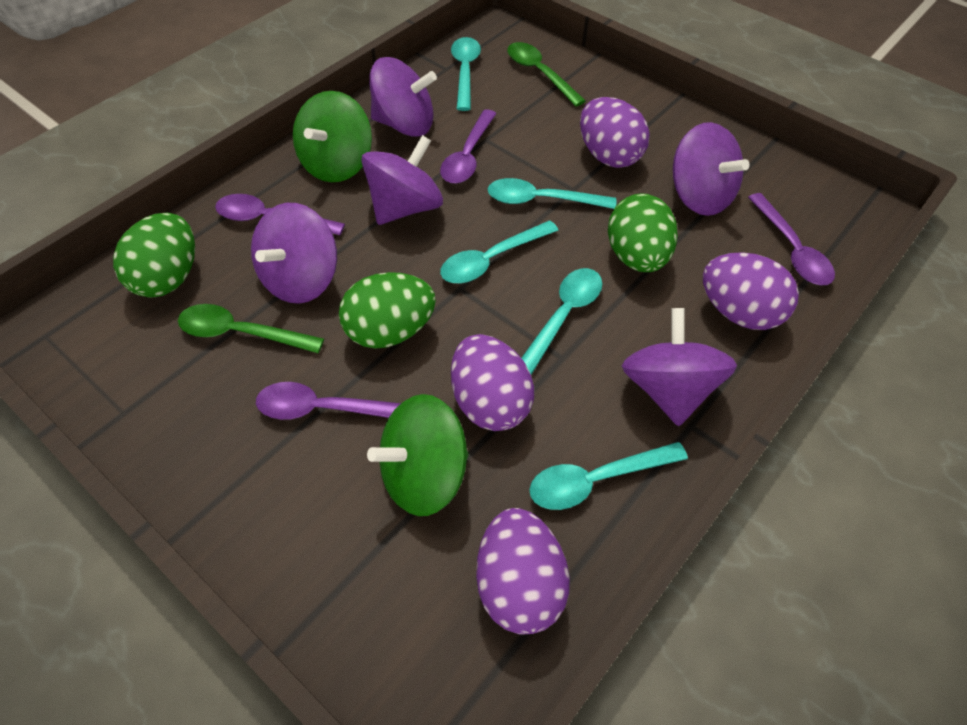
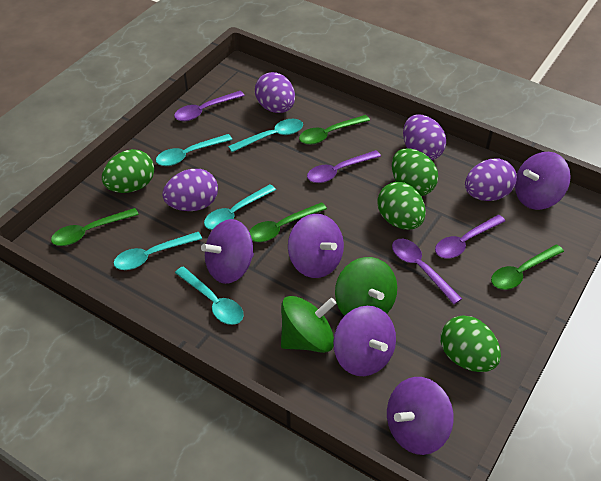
green egg: 3 -> 4
green spoon: 2 -> 4

